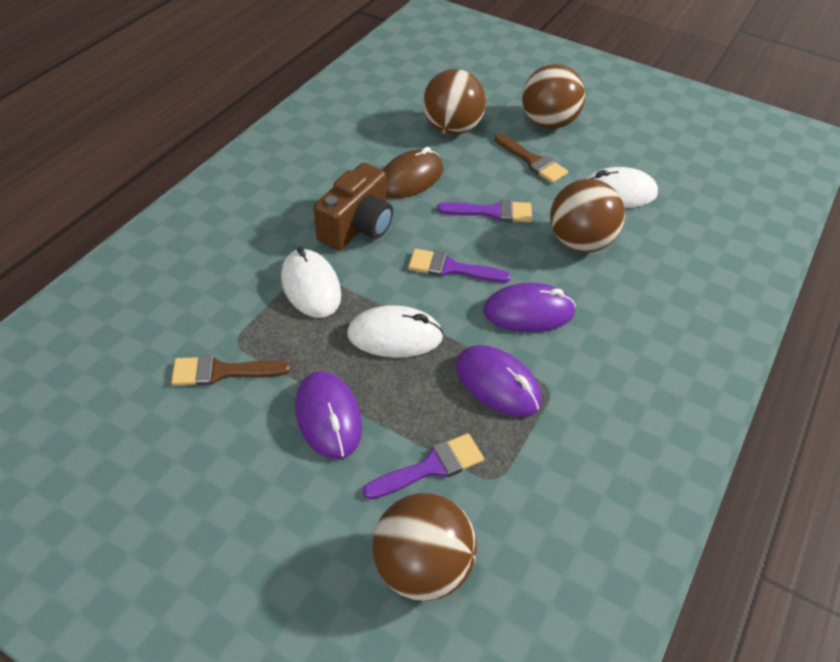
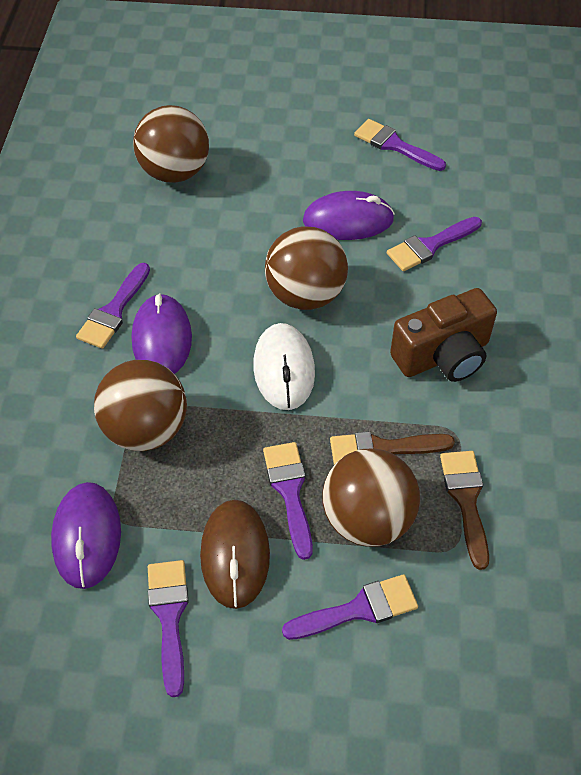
purple brush: 3 -> 6
white mouse: 3 -> 1

